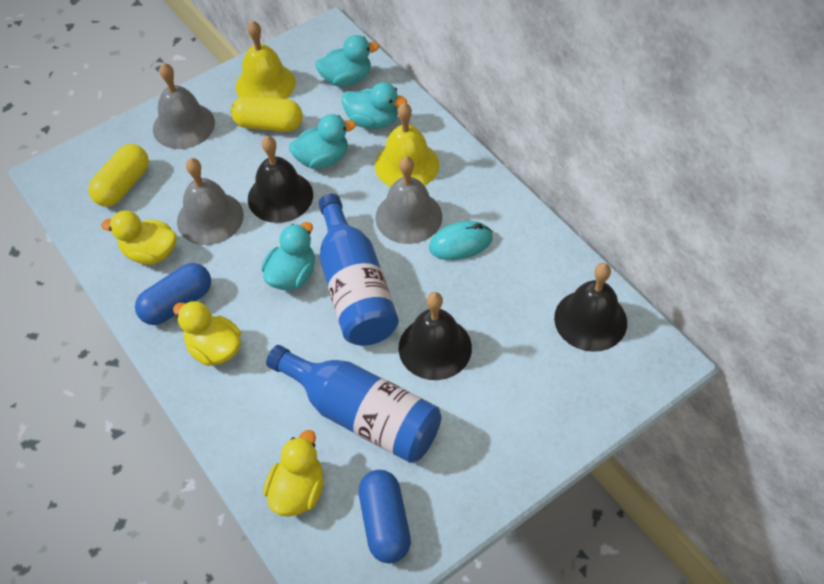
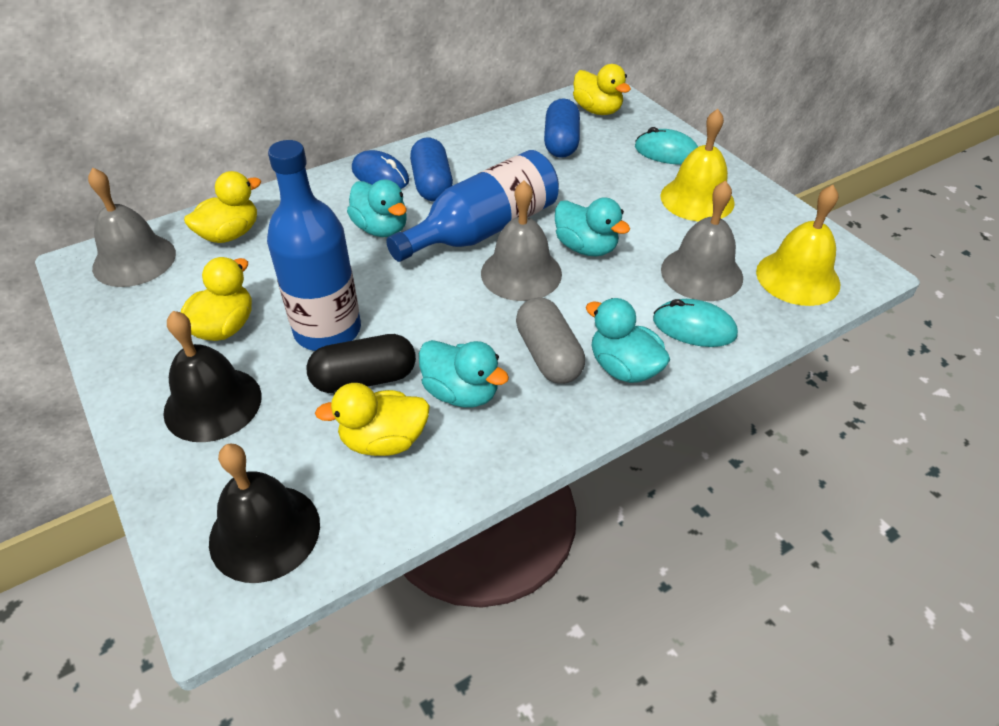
black bell: 3 -> 2
black capsule: 0 -> 1
blue mouse: 0 -> 1
grey capsule: 0 -> 1
turquoise mouse: 1 -> 2
yellow capsule: 2 -> 0
yellow duck: 3 -> 4

